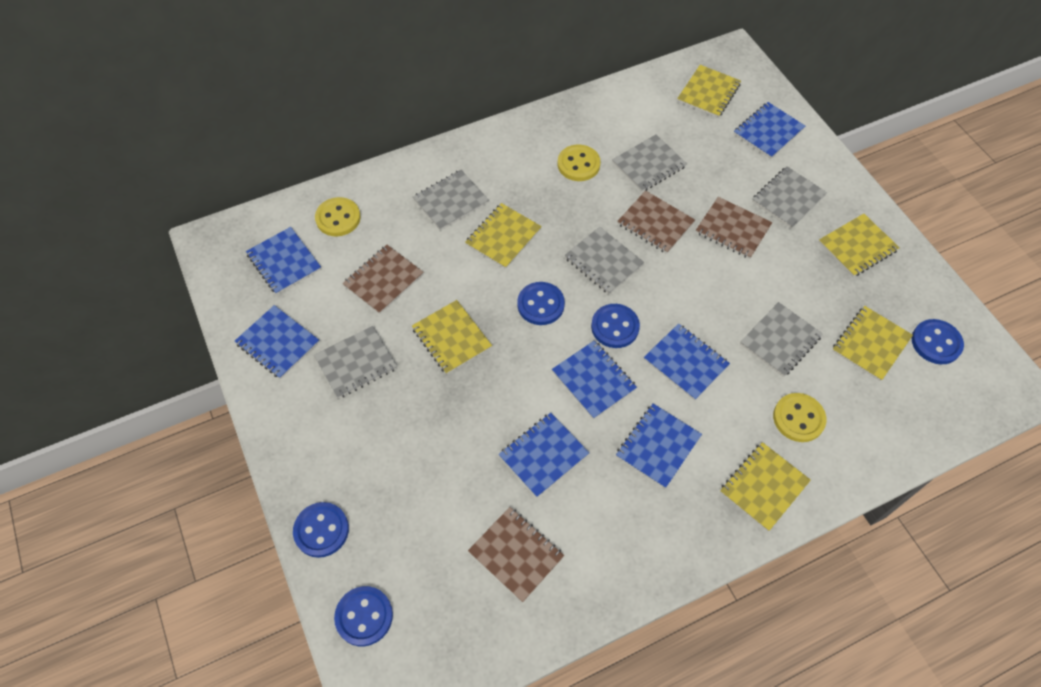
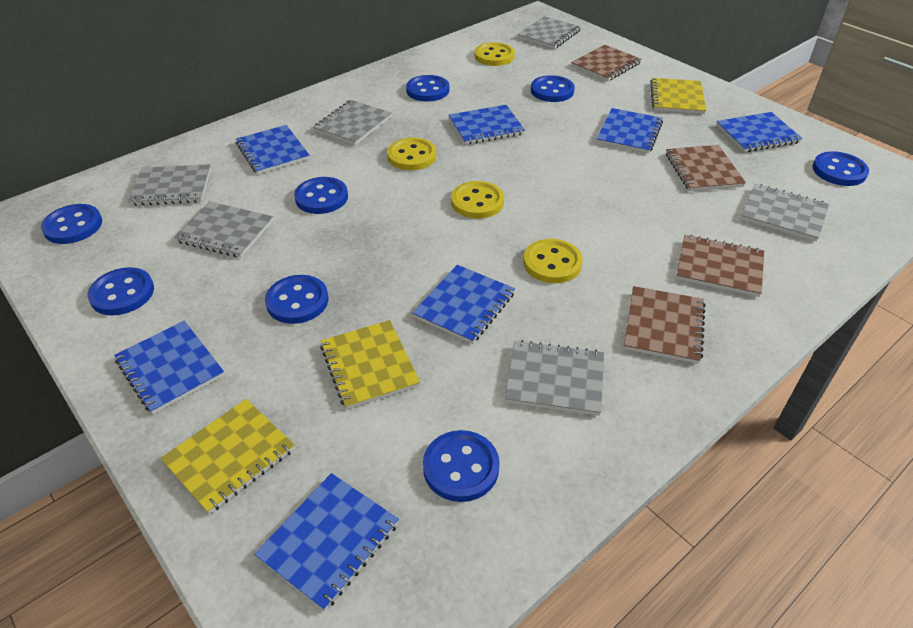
blue button: 5 -> 8
yellow button: 3 -> 4
yellow notebook: 6 -> 3

